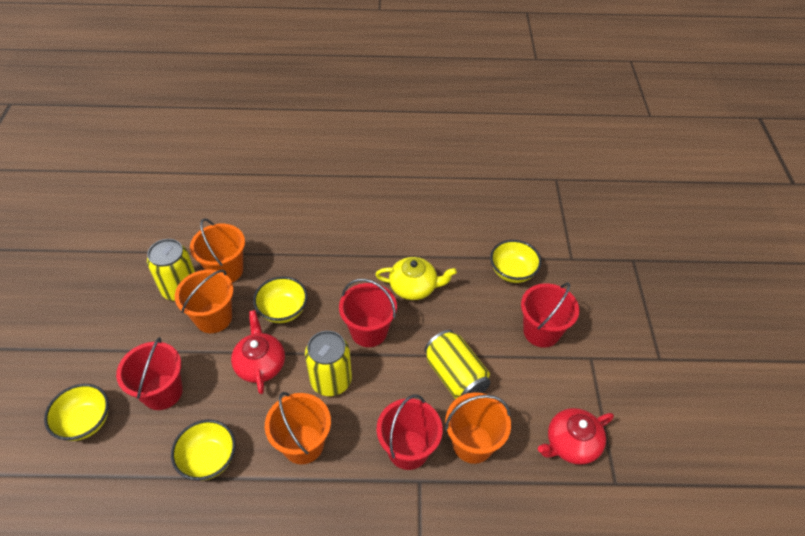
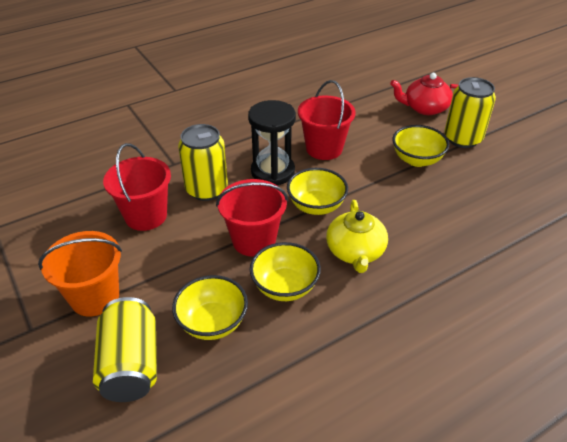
black hourglass: 0 -> 1
orange bucket: 4 -> 1
red bucket: 4 -> 3
red teapot: 2 -> 1

